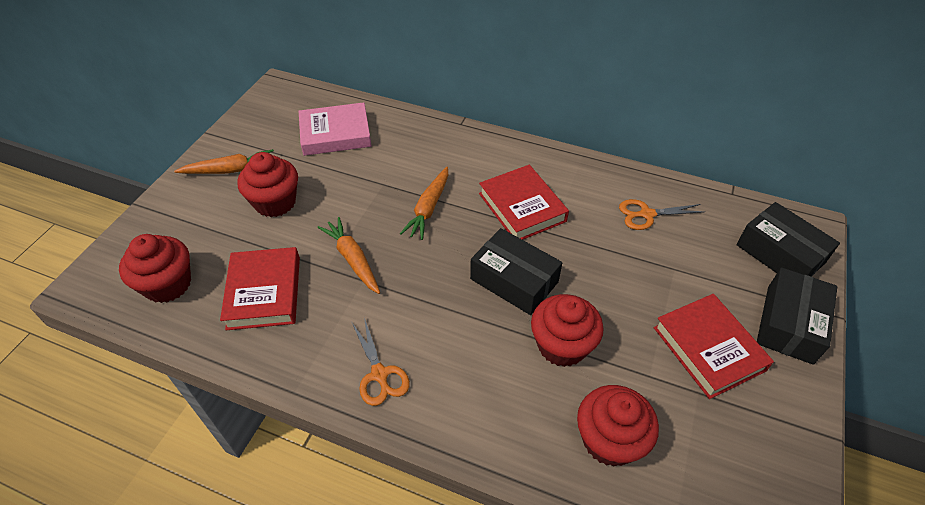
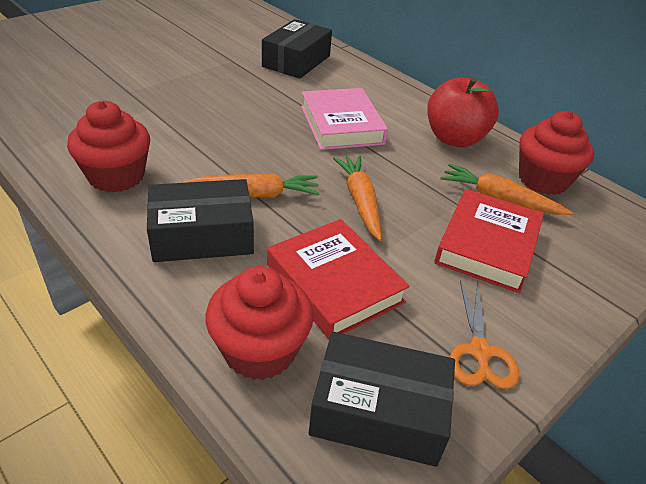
orange scissors: 2 -> 1
red apple: 0 -> 1
red book: 3 -> 2
red cupcake: 4 -> 3

